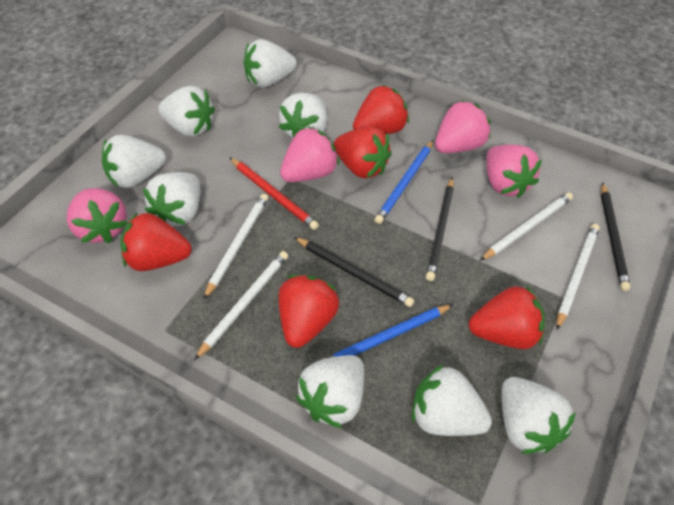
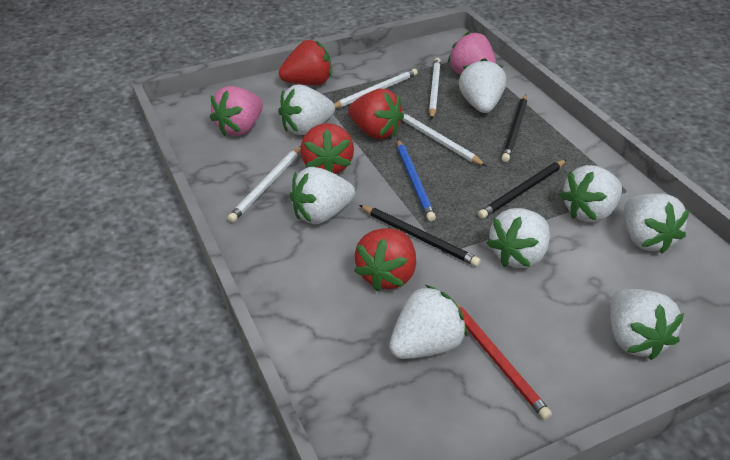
blue pencil: 2 -> 1
pink strawberry: 4 -> 2
red strawberry: 5 -> 4

